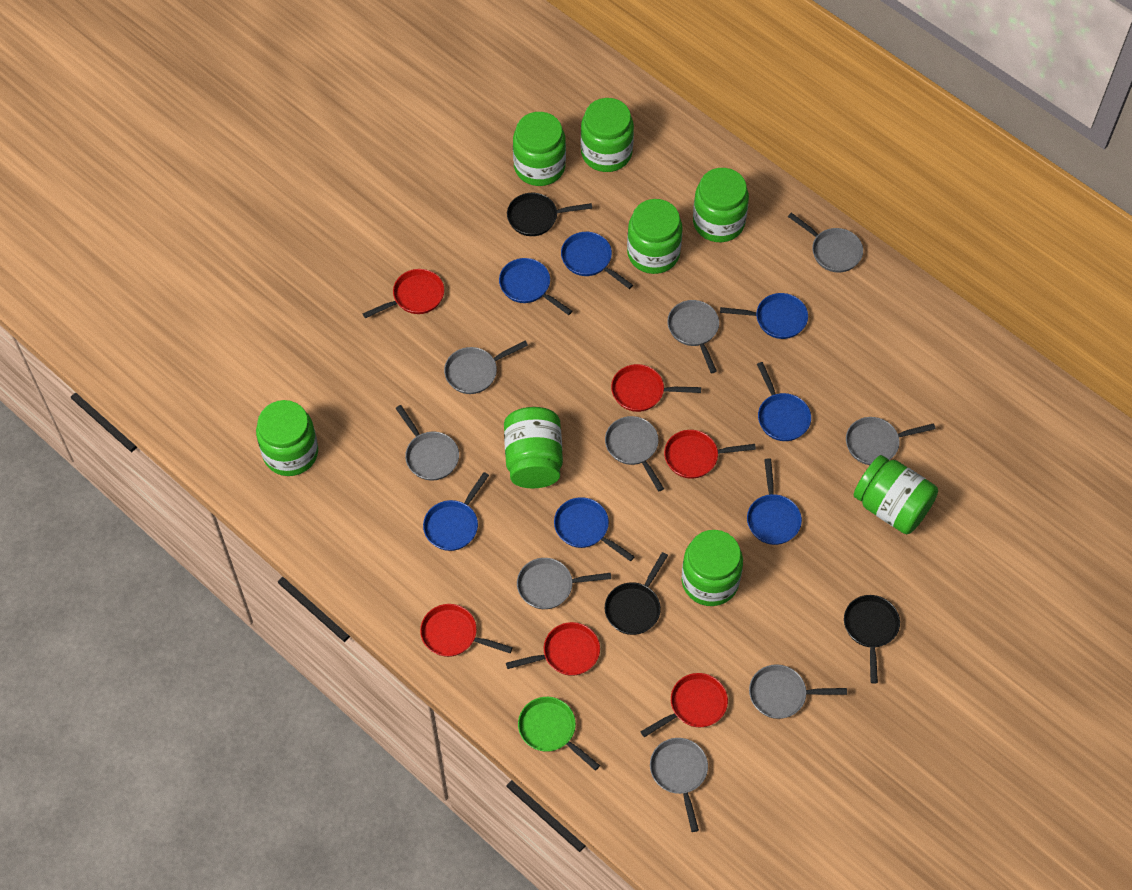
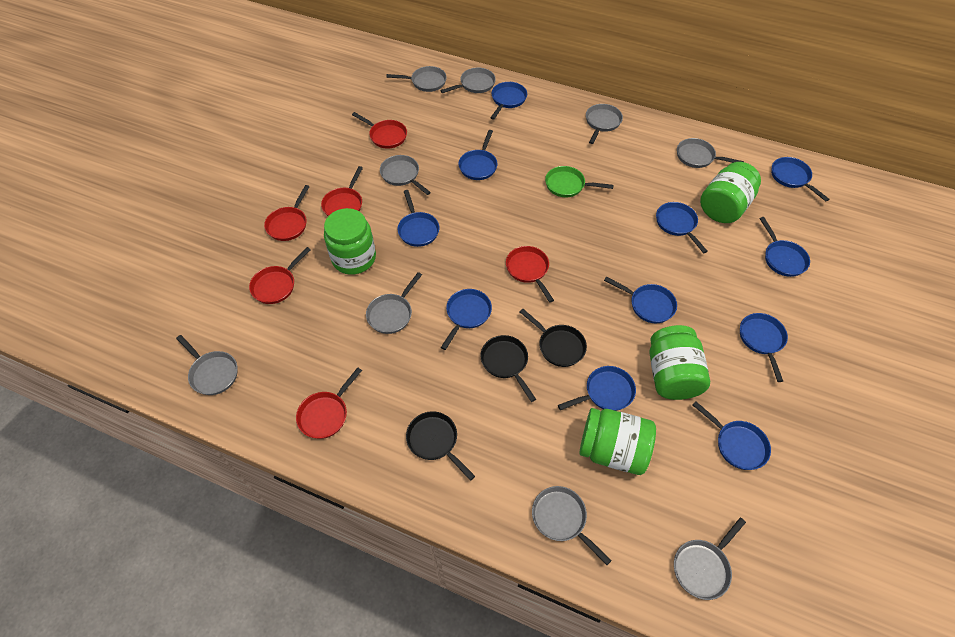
blue pan: 7 -> 11
green jar: 8 -> 4

